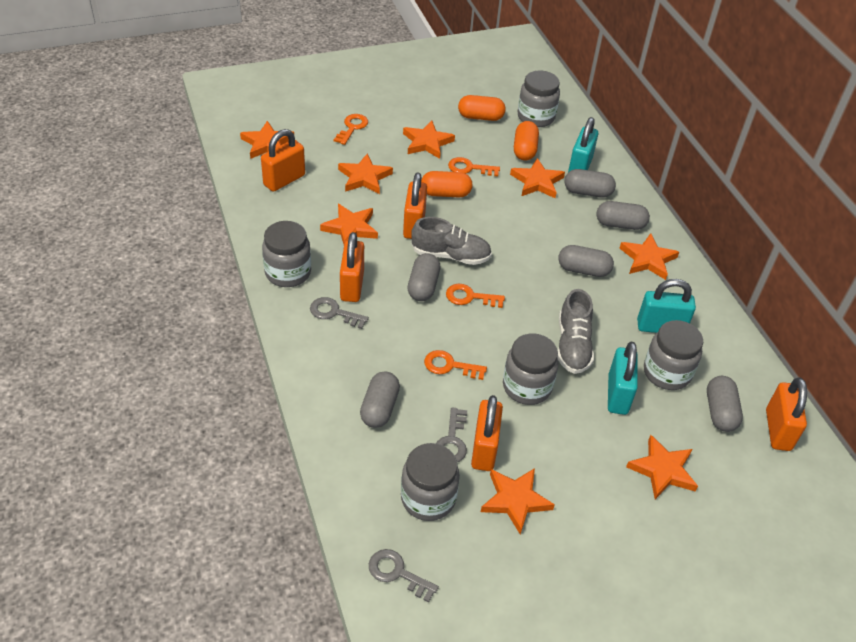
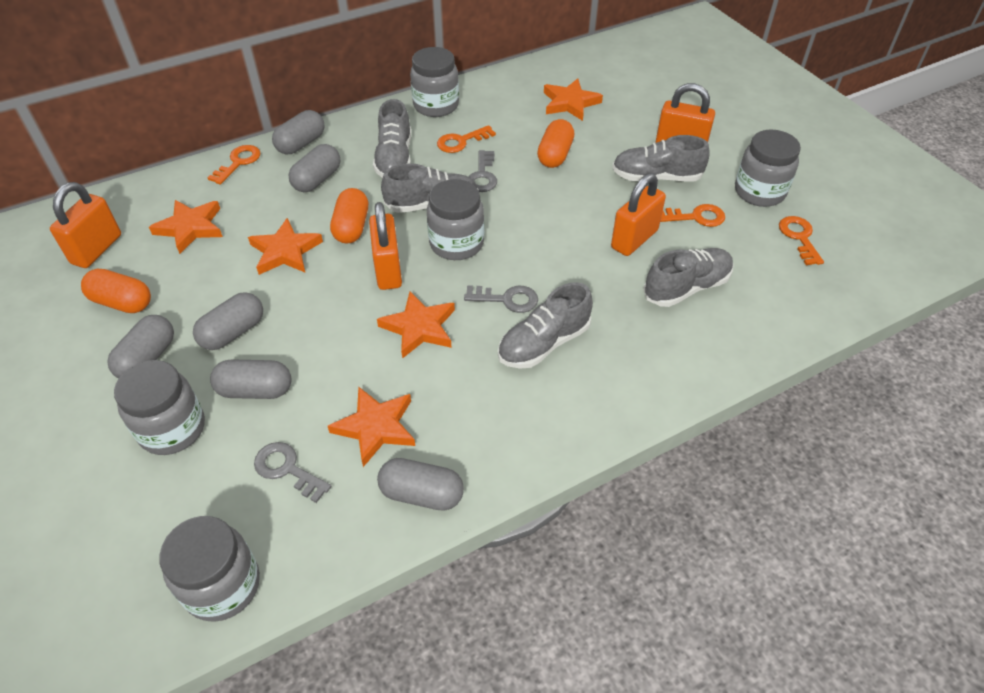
grey shoe: 2 -> 5
orange padlock: 5 -> 4
orange star: 8 -> 5
turquoise padlock: 3 -> 0

